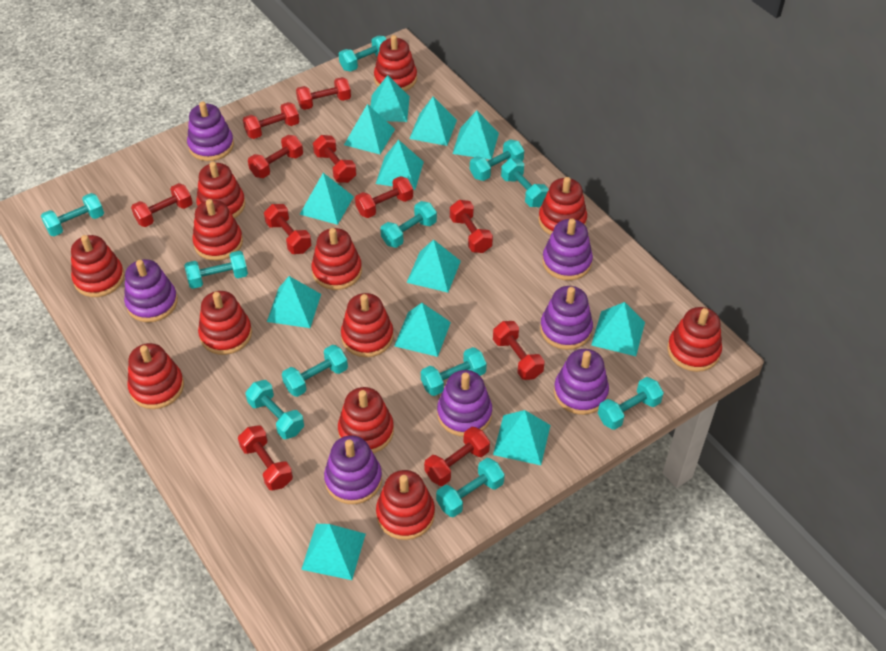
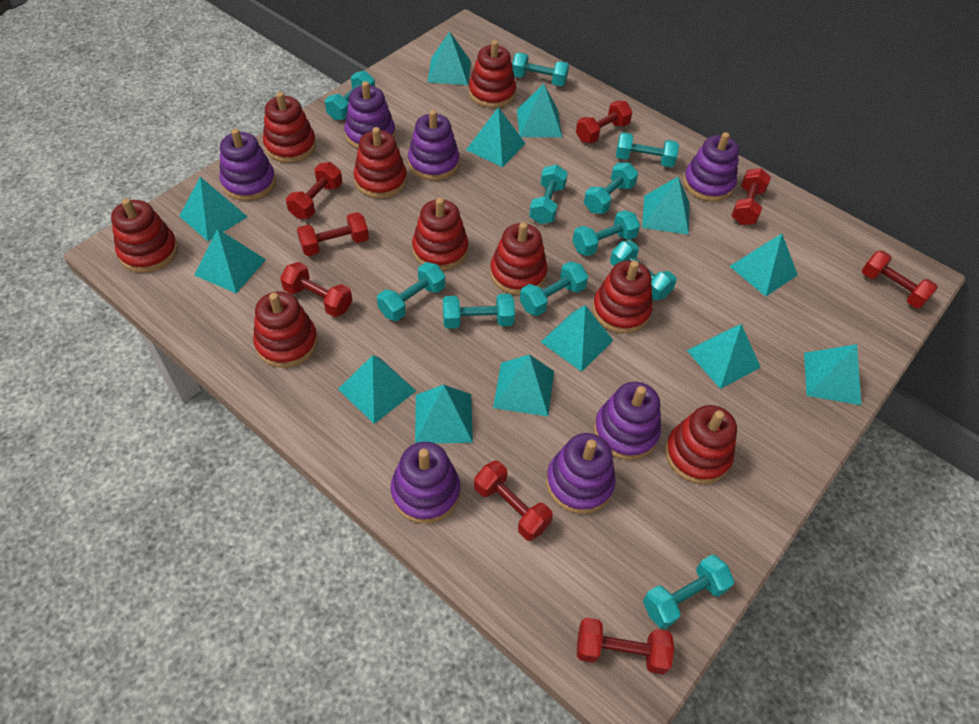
red dumbbell: 11 -> 8
red stacking toy: 12 -> 9
turquoise pyramid: 12 -> 13

